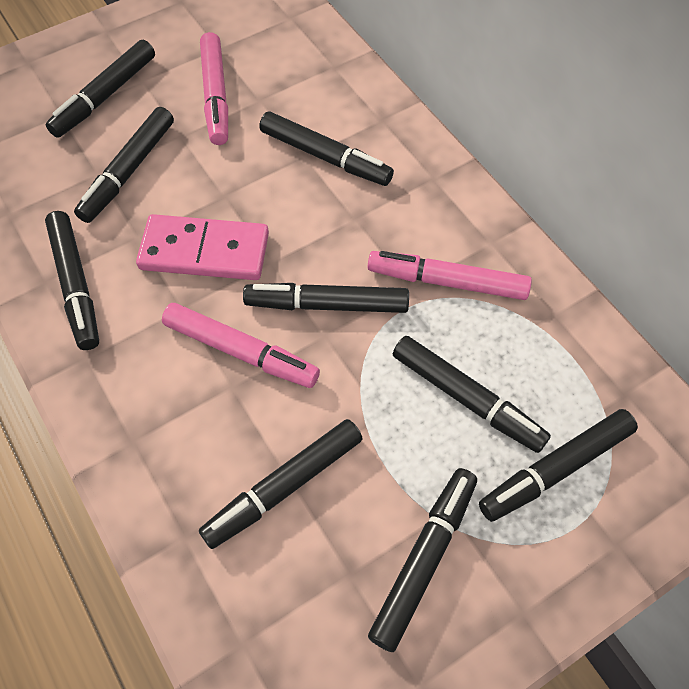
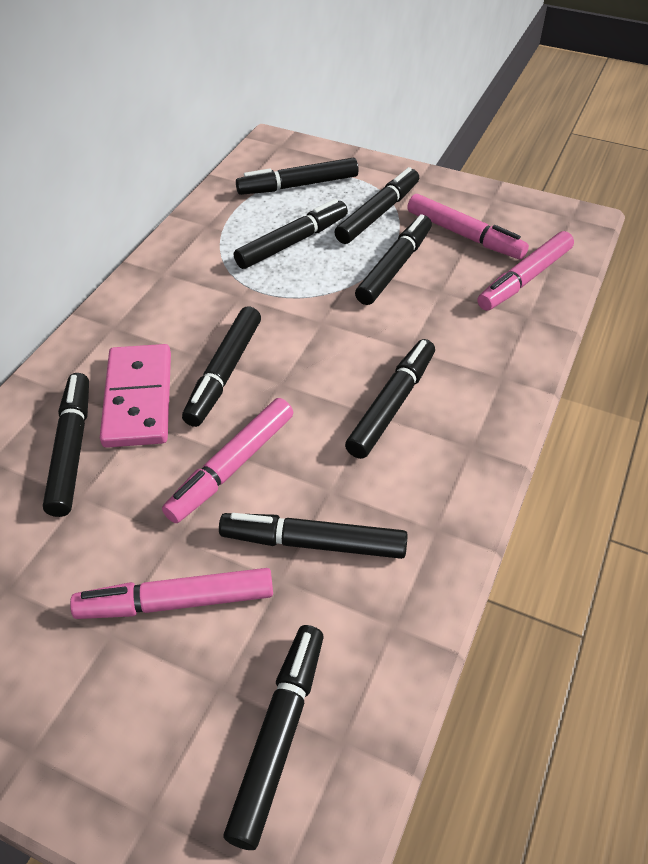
pink marker: 3 -> 4

